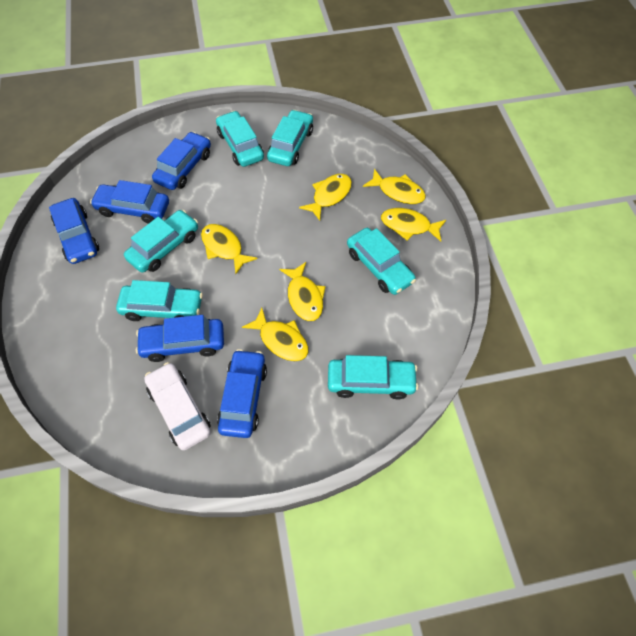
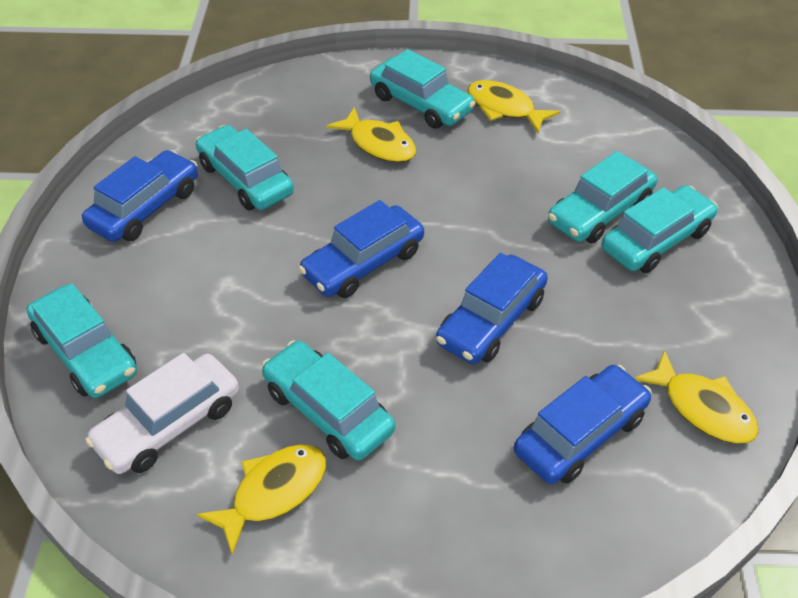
blue car: 5 -> 4
yellow fish: 6 -> 4

